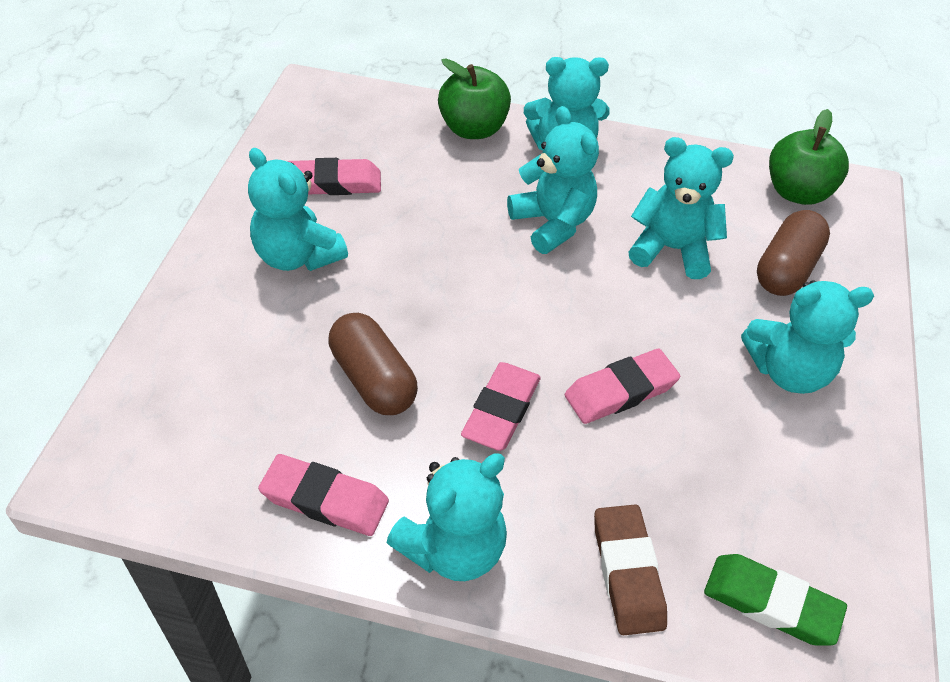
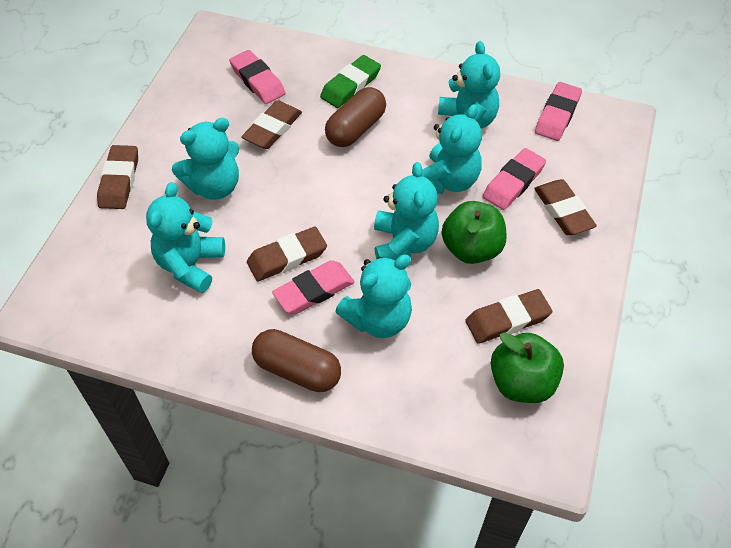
brown eraser: 1 -> 5

